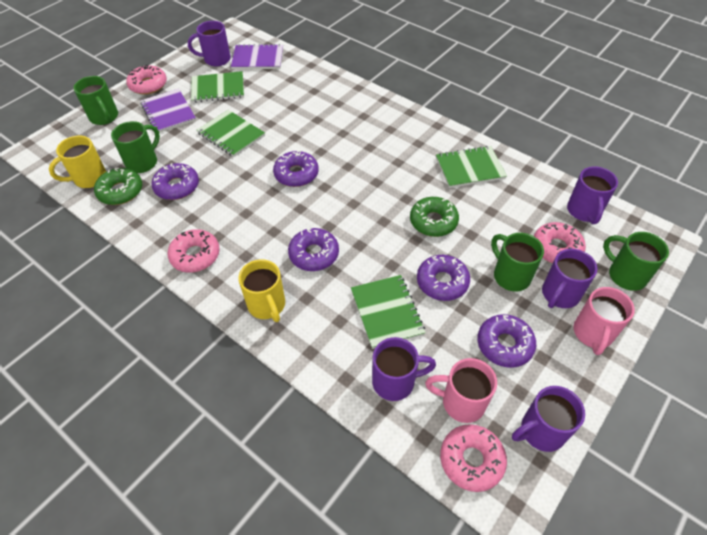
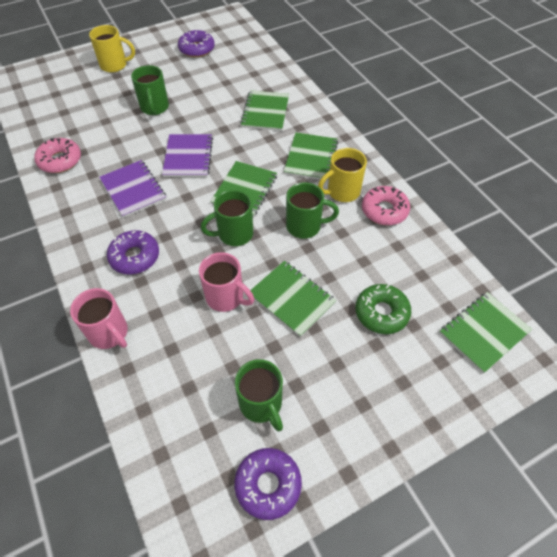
green donut: 2 -> 1
green notebook: 4 -> 5
pink donut: 4 -> 2
purple donut: 5 -> 3
purple mug: 5 -> 0

